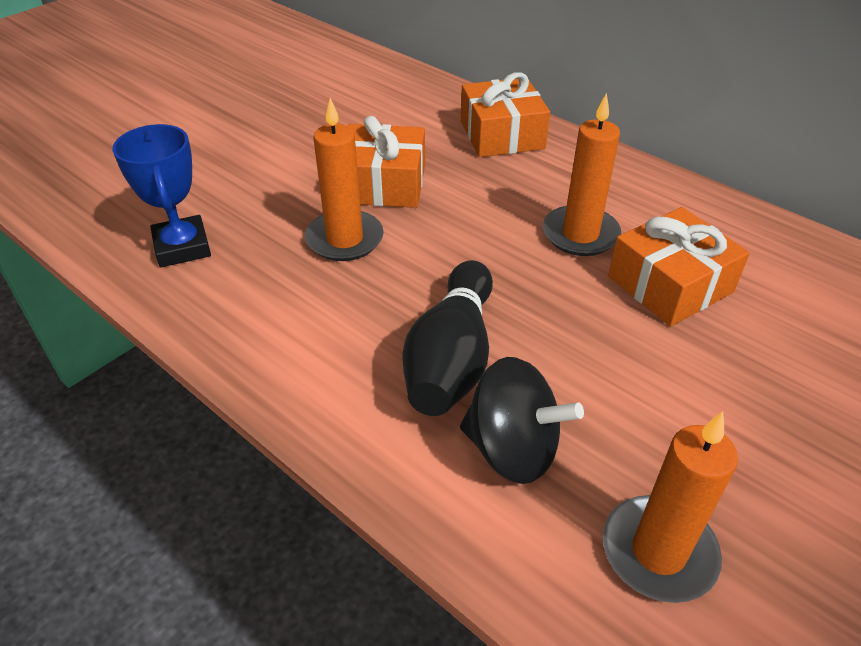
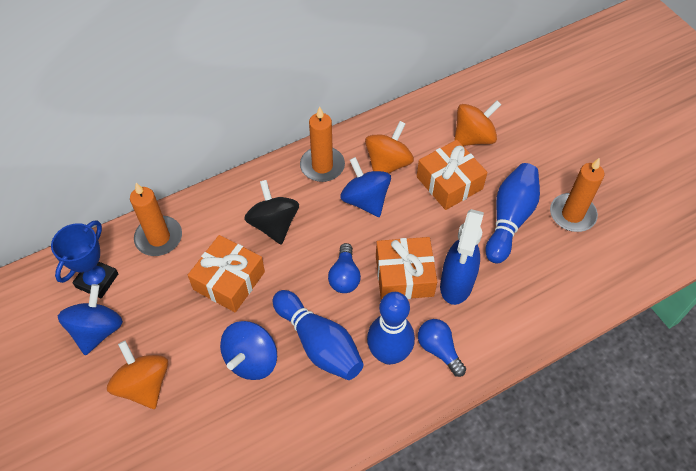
black bowling pin: 1 -> 0
blue bowling pin: 0 -> 3
blue light bulb: 0 -> 2
blue spinning top: 0 -> 3
blue spray bottle: 0 -> 1
orange spinning top: 0 -> 3

